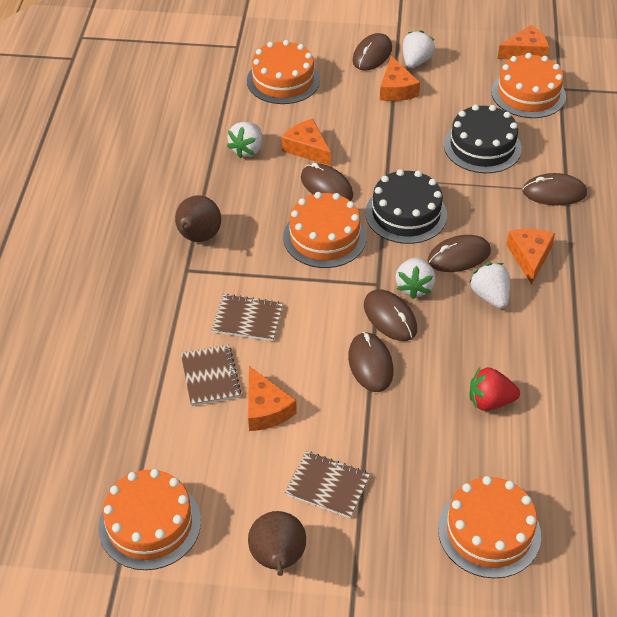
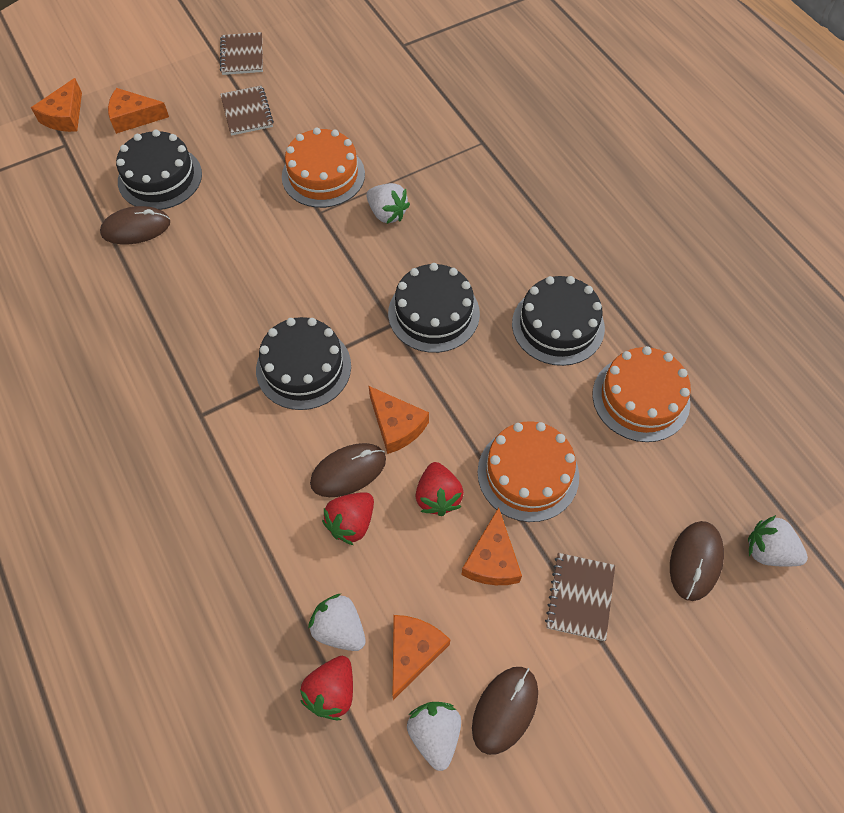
black cake: 2 -> 4
brown mouse: 6 -> 4
brown pear: 2 -> 0
orange cake: 5 -> 3
red strawberry: 1 -> 3

